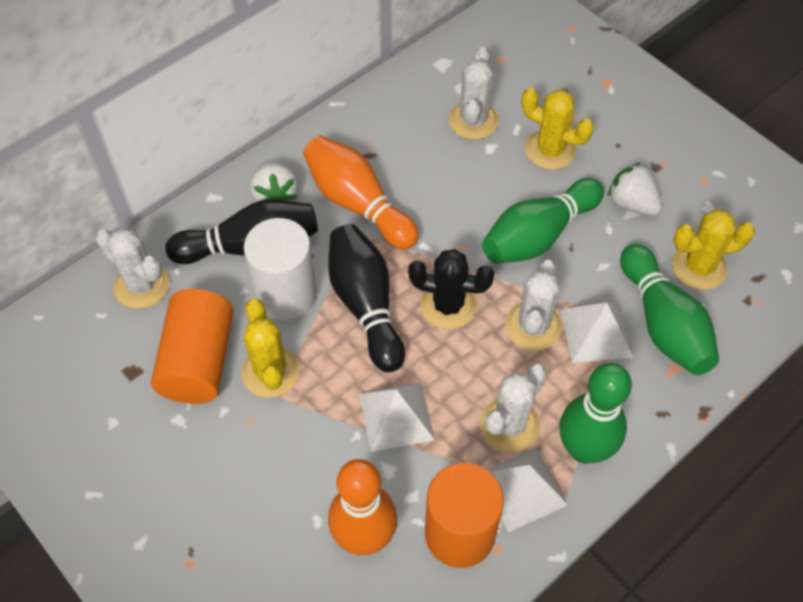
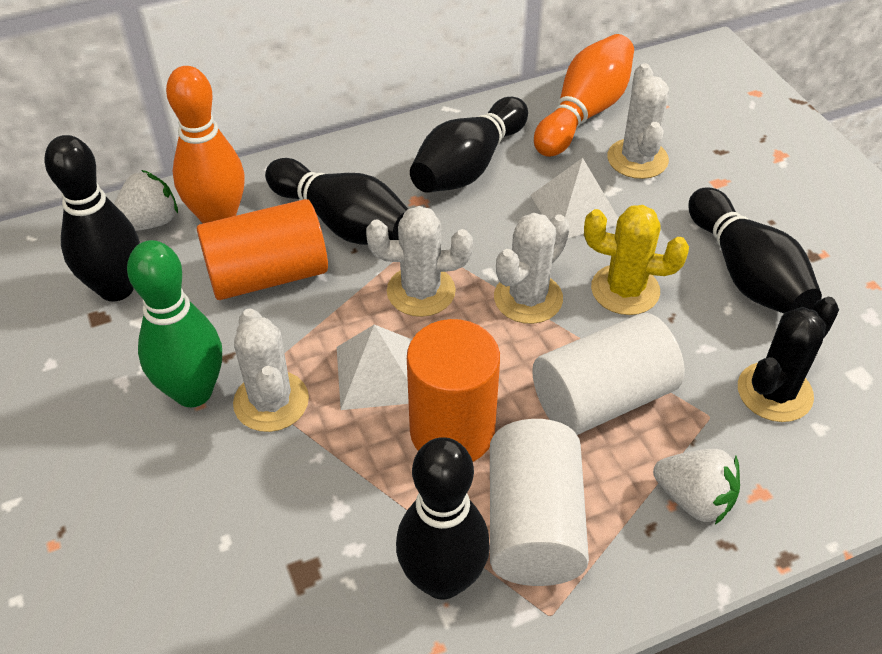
black bowling pin: 2 -> 5
green bowling pin: 3 -> 1
white cylinder: 1 -> 2
white pyramid: 3 -> 2
yellow cactus: 3 -> 1

